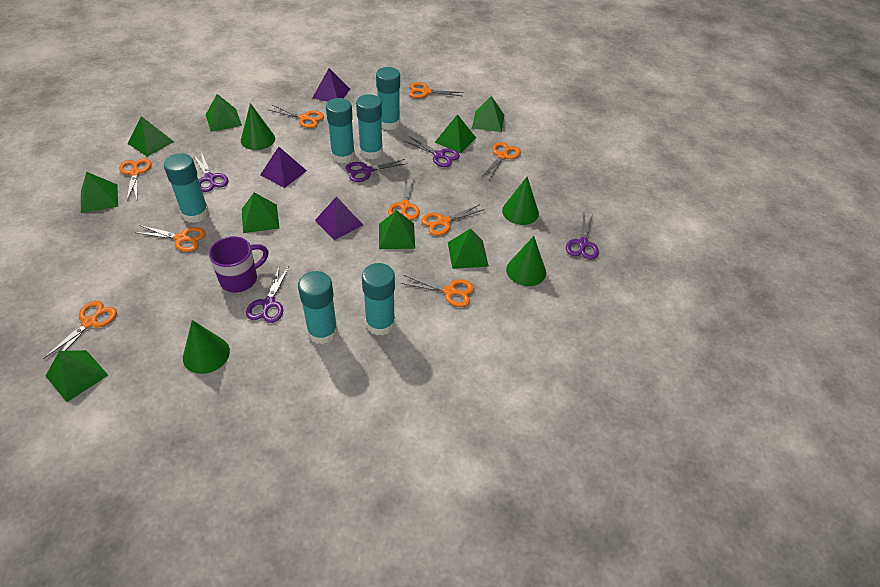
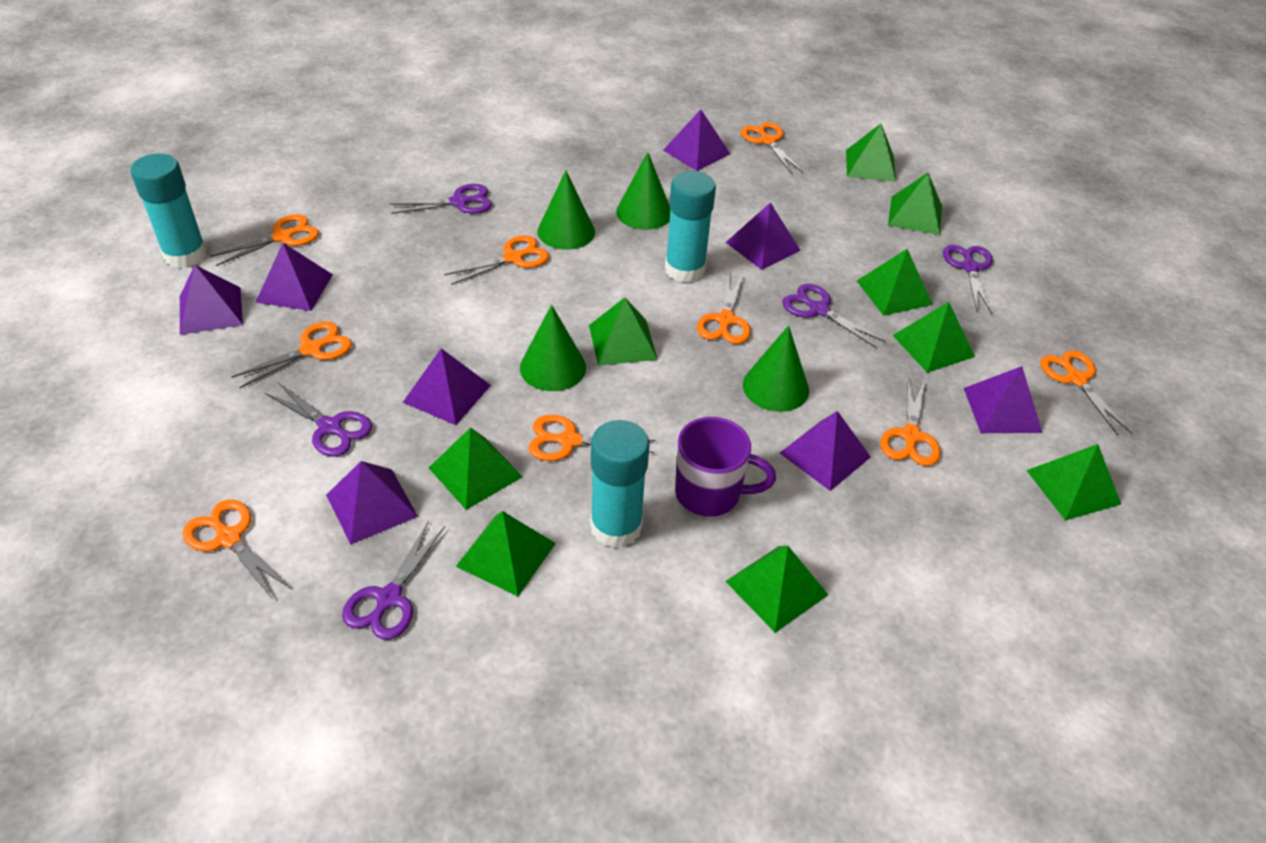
purple pyramid: 3 -> 8
turquoise glue stick: 6 -> 3

